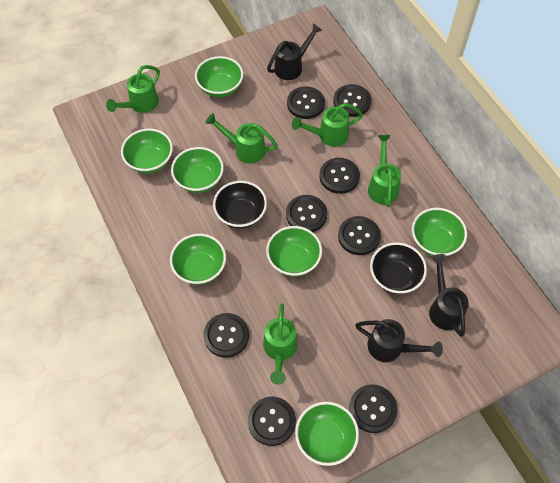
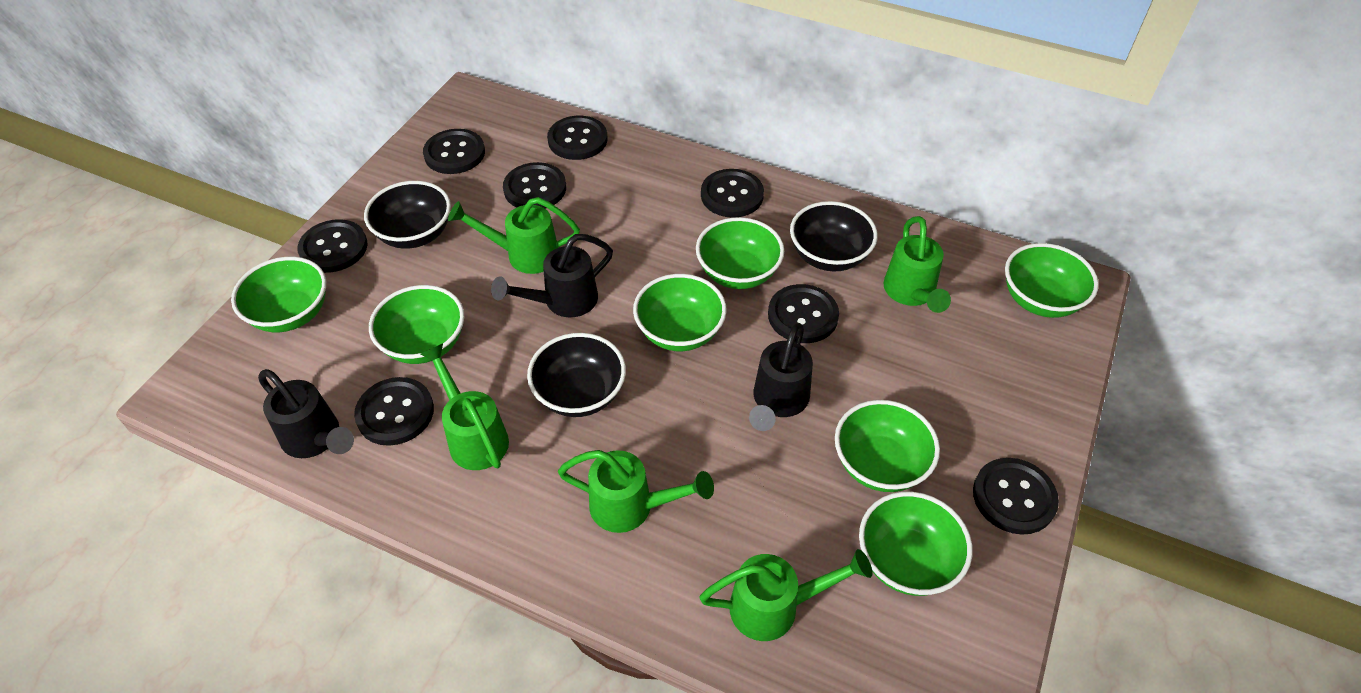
black bowl: 2 -> 3

